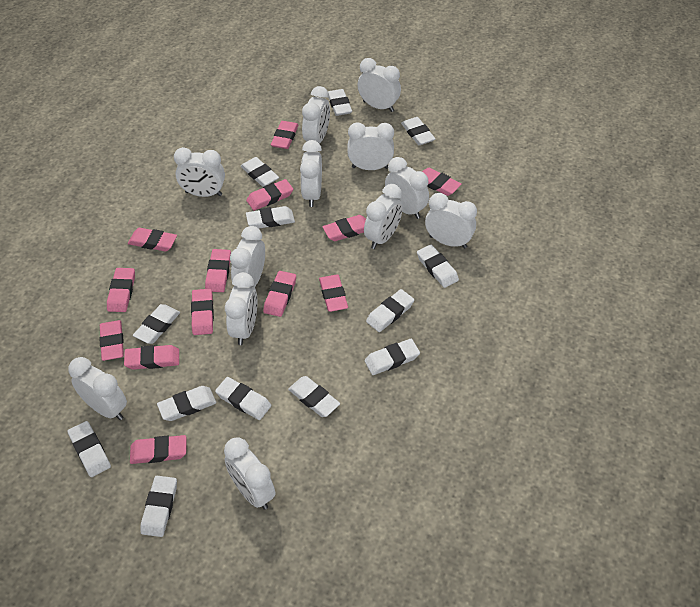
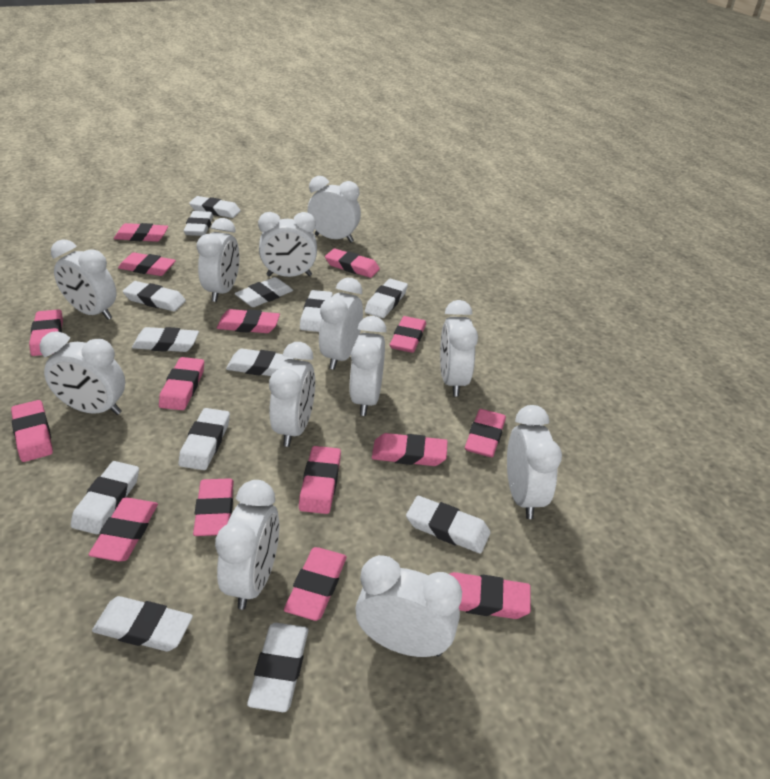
pink eraser: 13 -> 15

